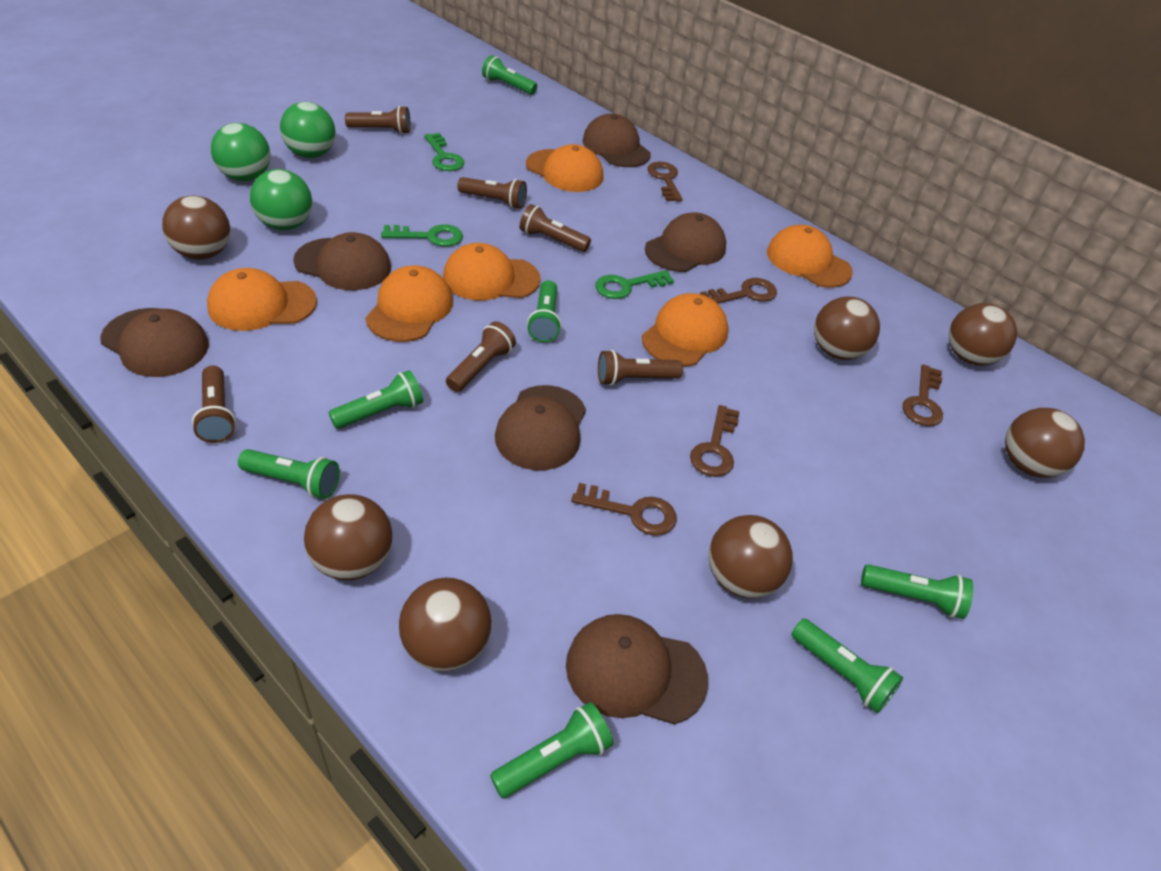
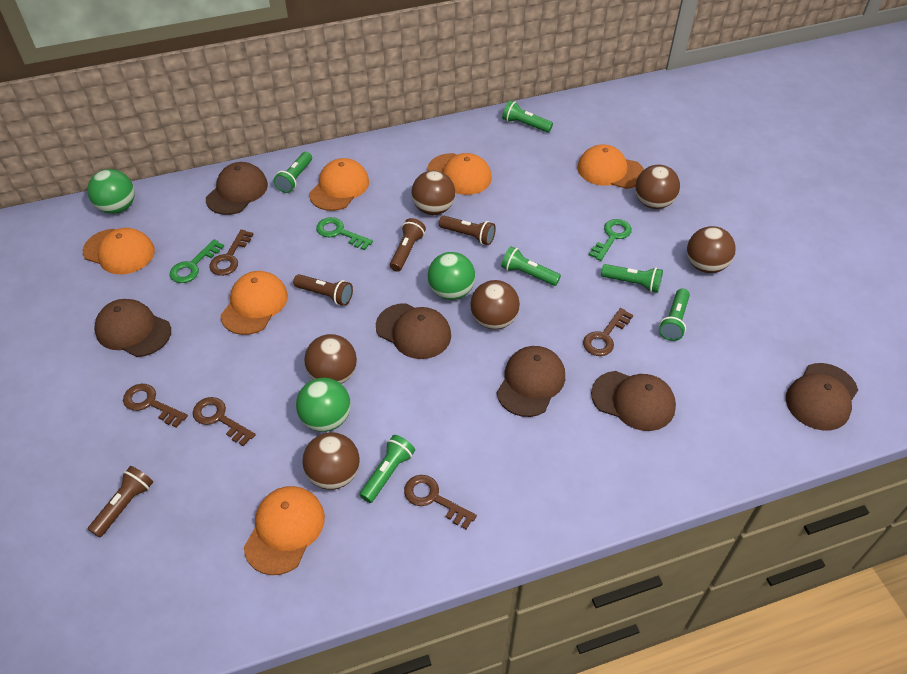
brown ball: 7 -> 6
brown flashlight: 6 -> 4
green flashlight: 7 -> 6

